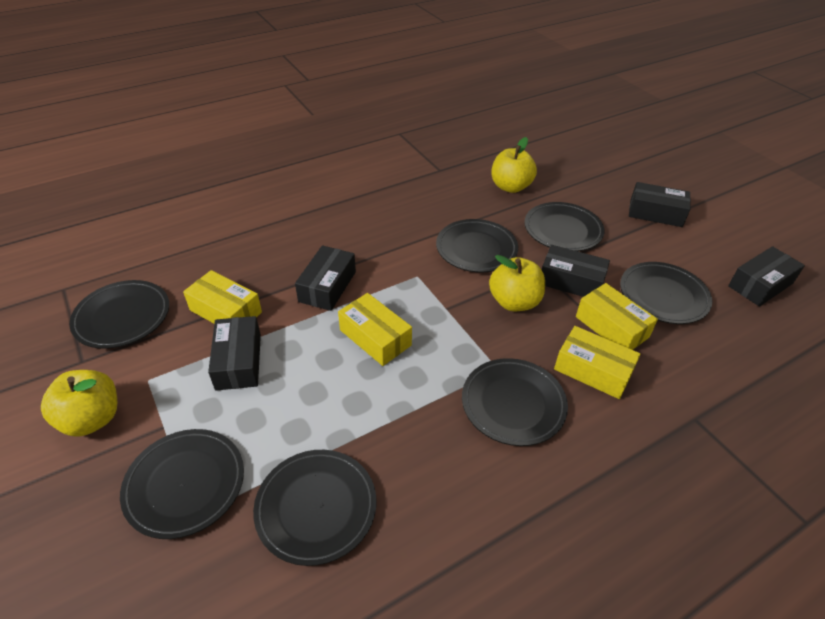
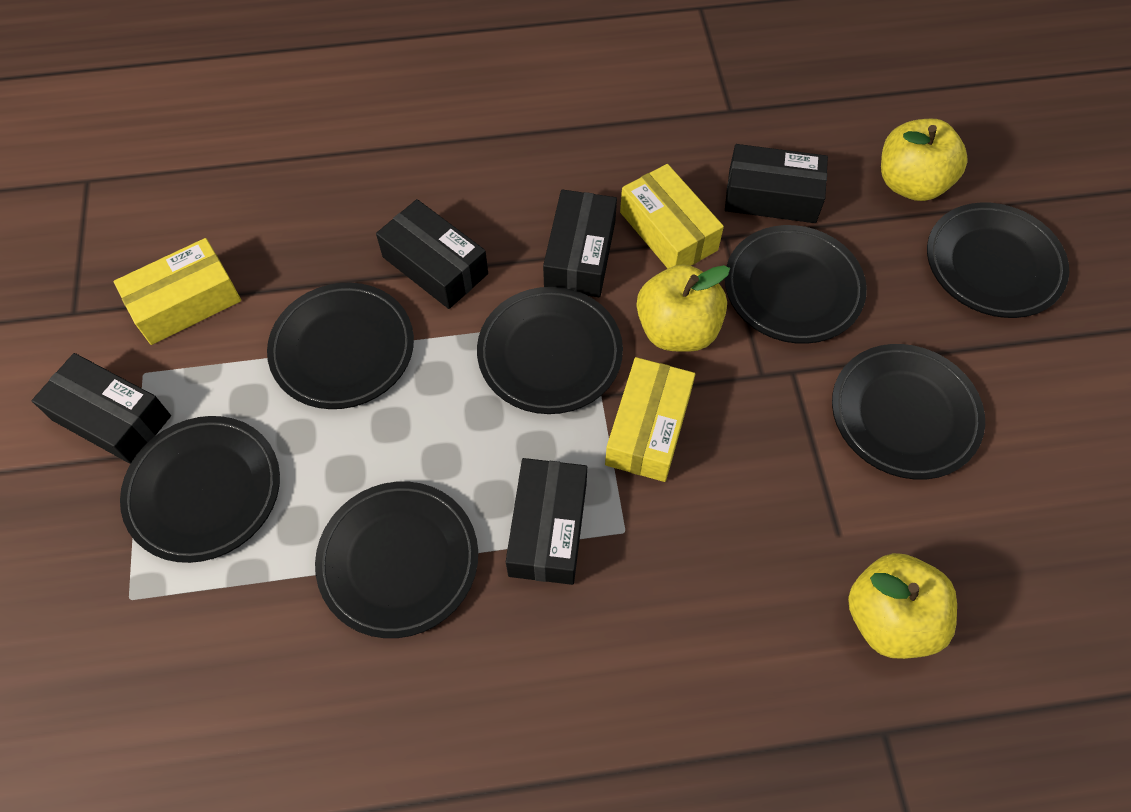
yellow box: 4 -> 3

